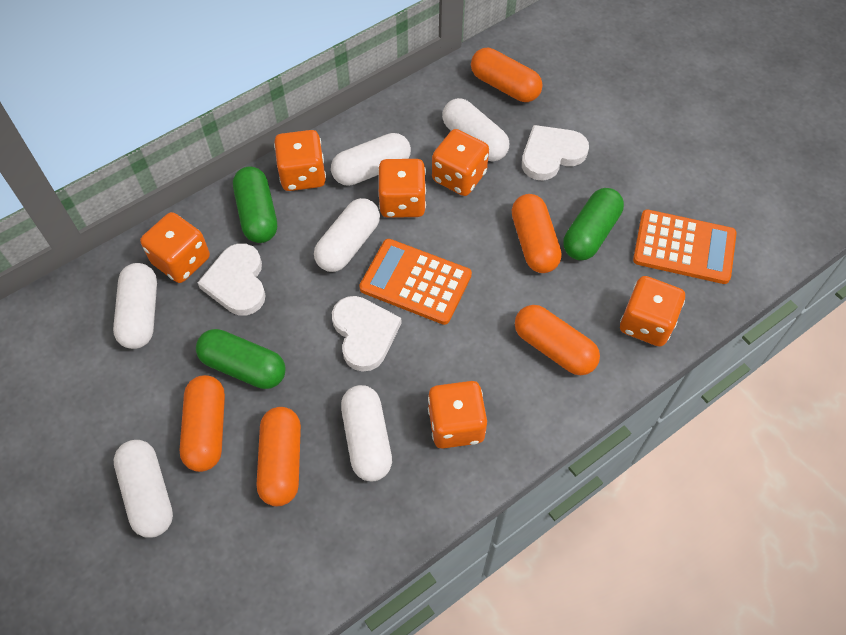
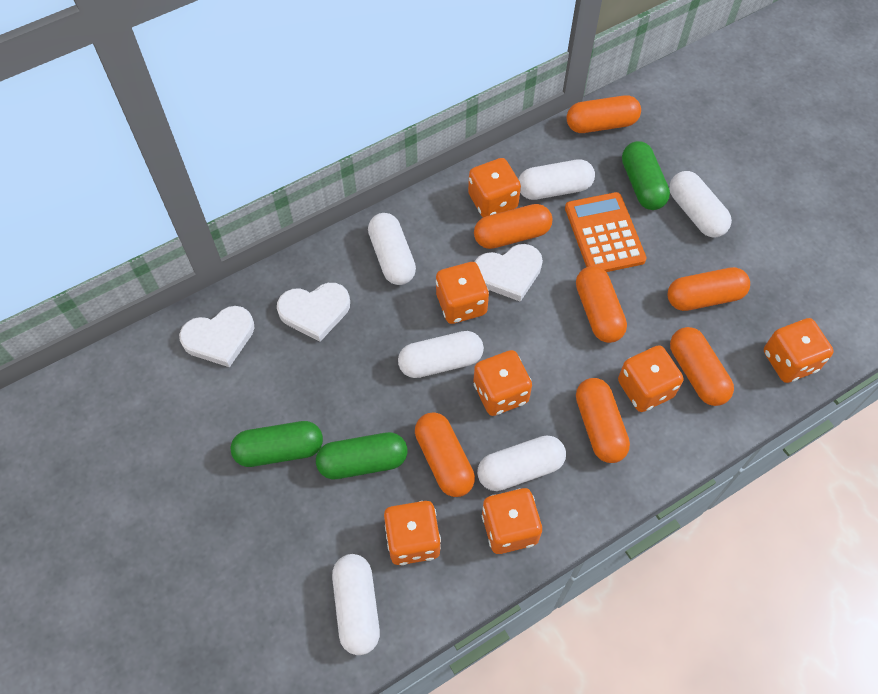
orange calculator: 2 -> 1
orange capsule: 5 -> 7
orange dice: 6 -> 7

